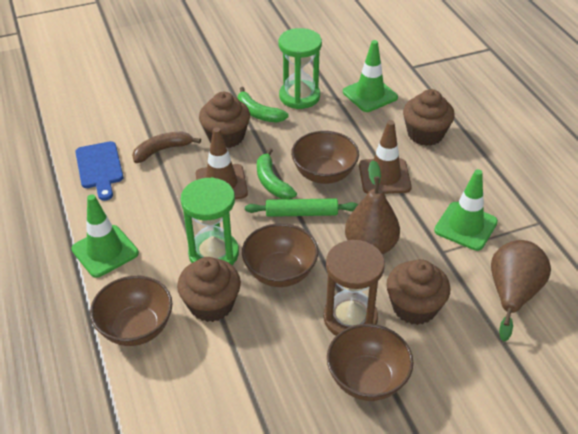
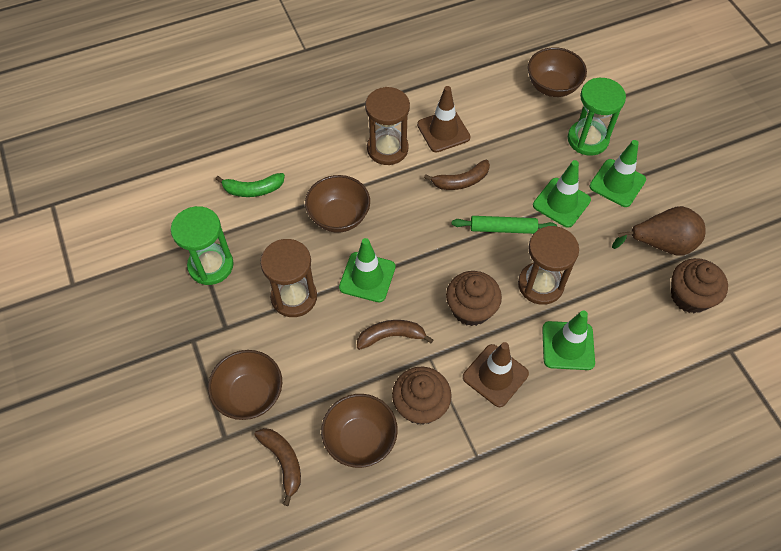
blue cutting board: 1 -> 0
brown banana: 1 -> 3
brown cupcake: 4 -> 3
brown hourglass: 1 -> 3
brown pear: 2 -> 1
green banana: 2 -> 1
green traffic cone: 3 -> 4

